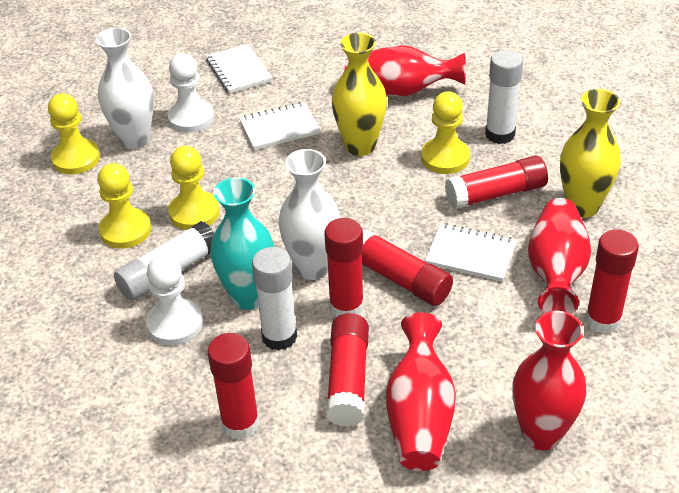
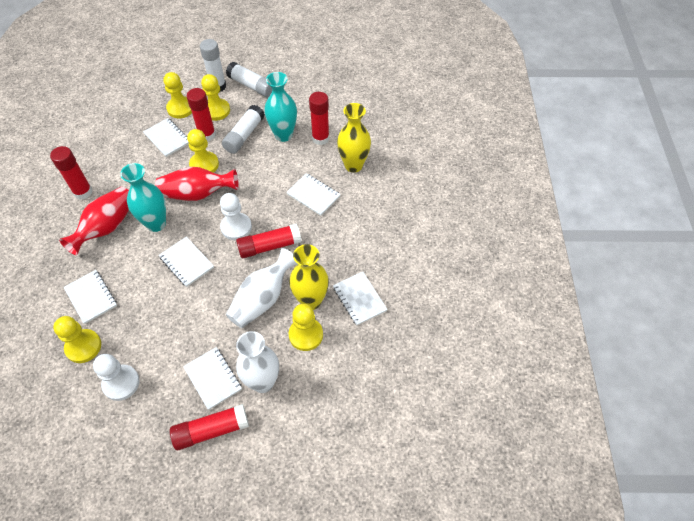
red glue stick: 6 -> 5
red vase: 4 -> 2
turquoise vase: 1 -> 2
white notebook: 3 -> 6
yellow pawn: 4 -> 5

